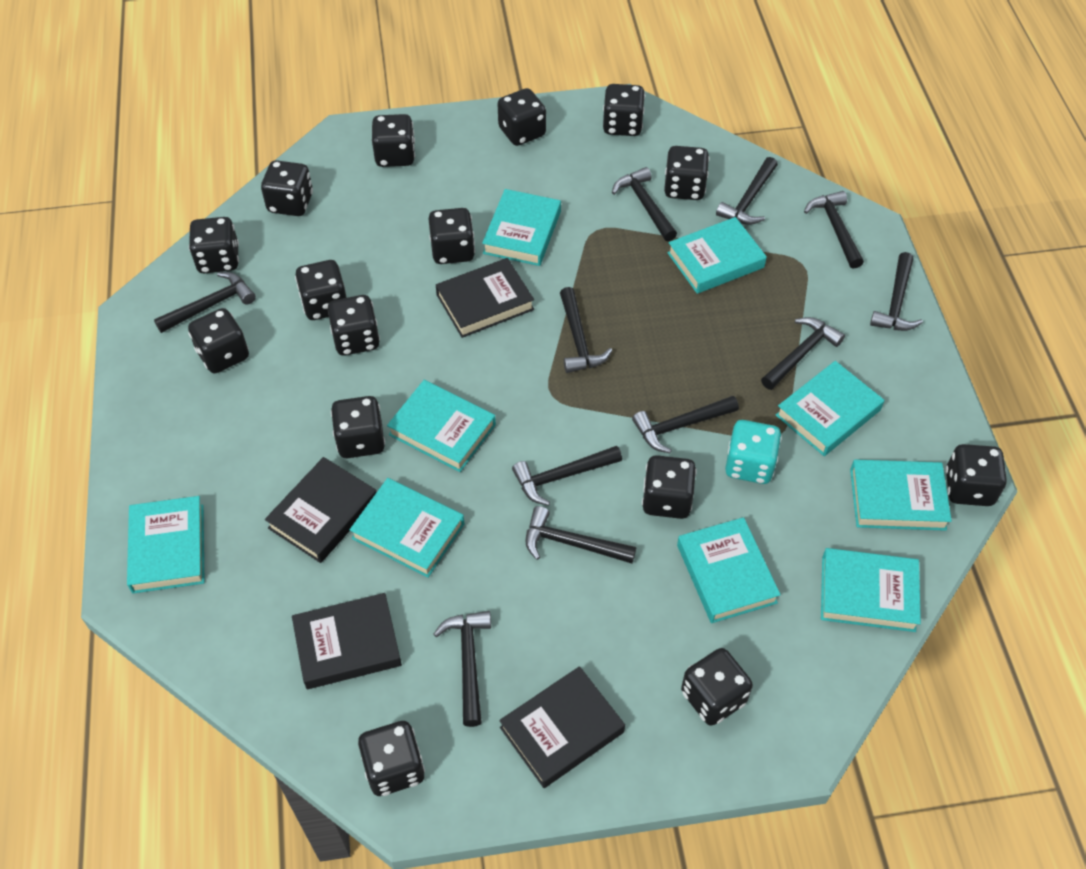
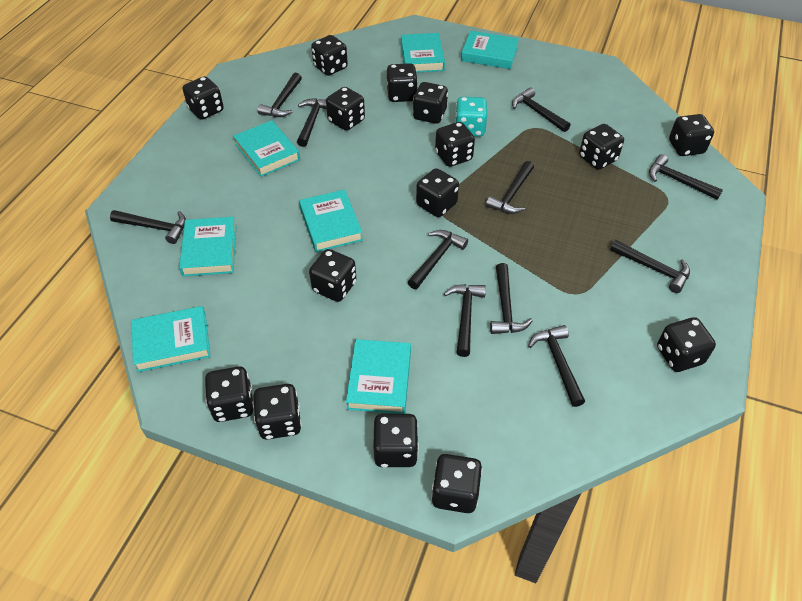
black book: 4 -> 0
turquoise book: 9 -> 7

